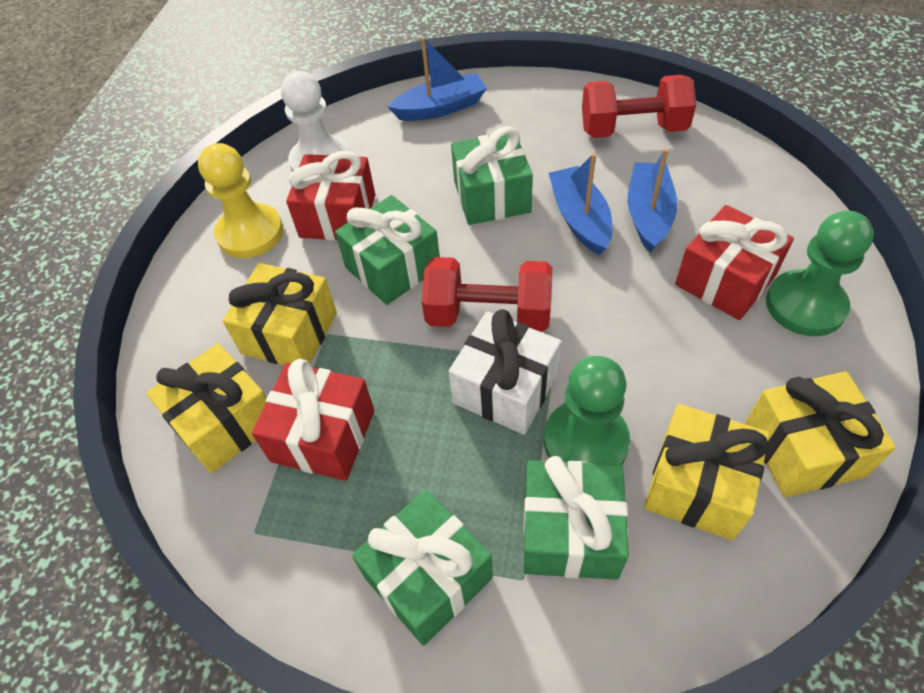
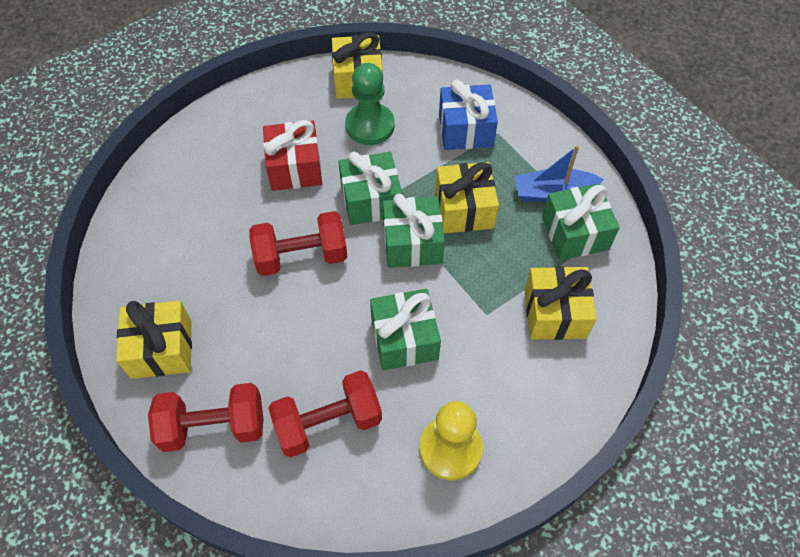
blue boat: 3 -> 1
blue gift: 0 -> 1
green pawn: 2 -> 1
red dumbbell: 2 -> 3
red gift: 3 -> 1
white gift: 1 -> 0
white pawn: 1 -> 0

